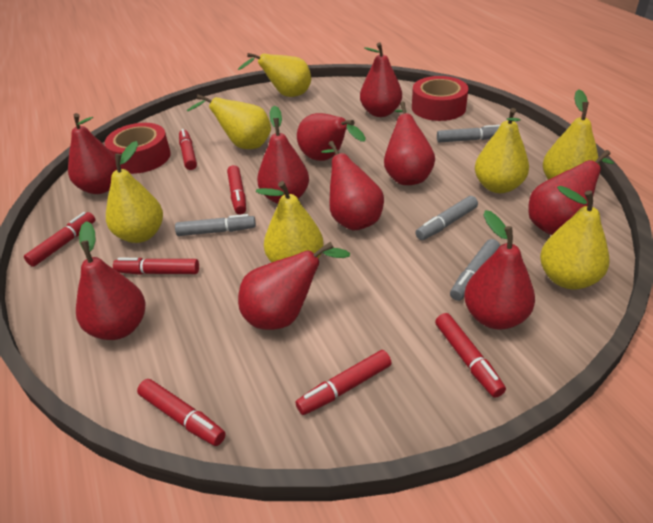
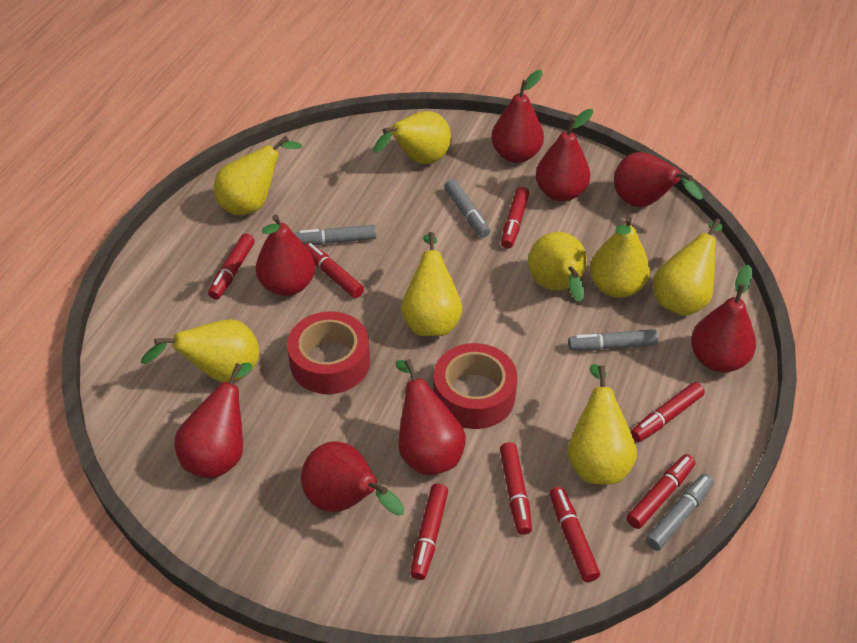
red marker: 7 -> 8
red pear: 10 -> 8
yellow pear: 7 -> 8

